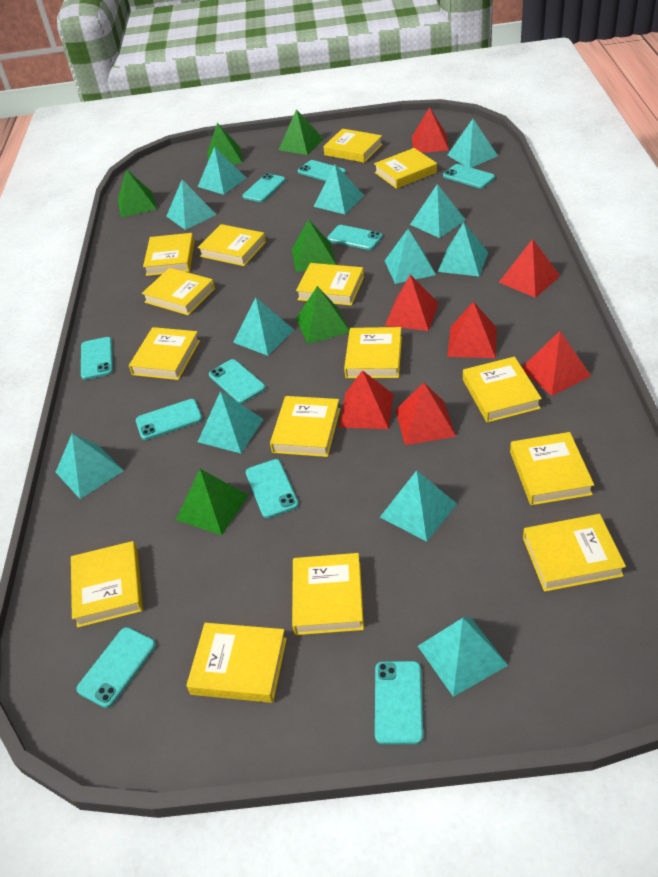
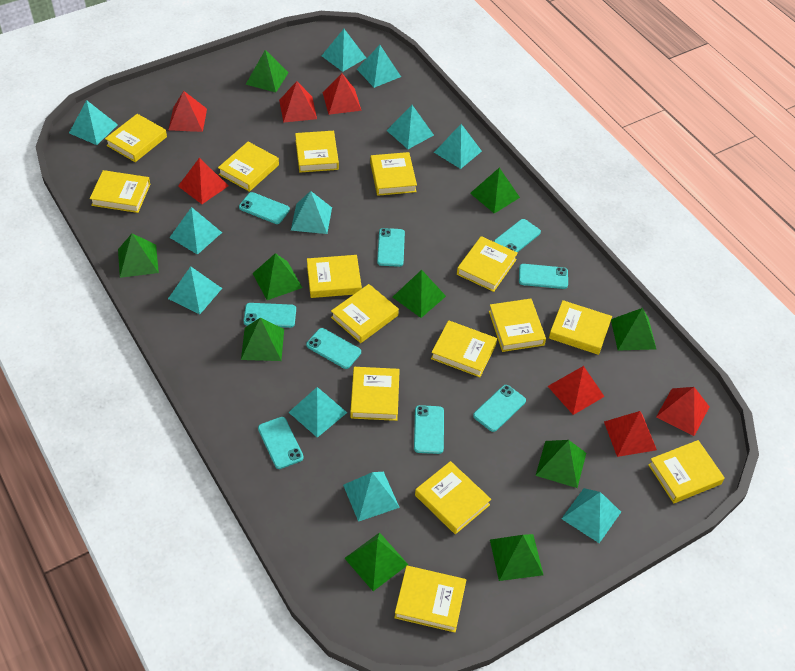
green pyramid: 6 -> 10
turquoise phone: 10 -> 9
turquoise pyramid: 12 -> 11

